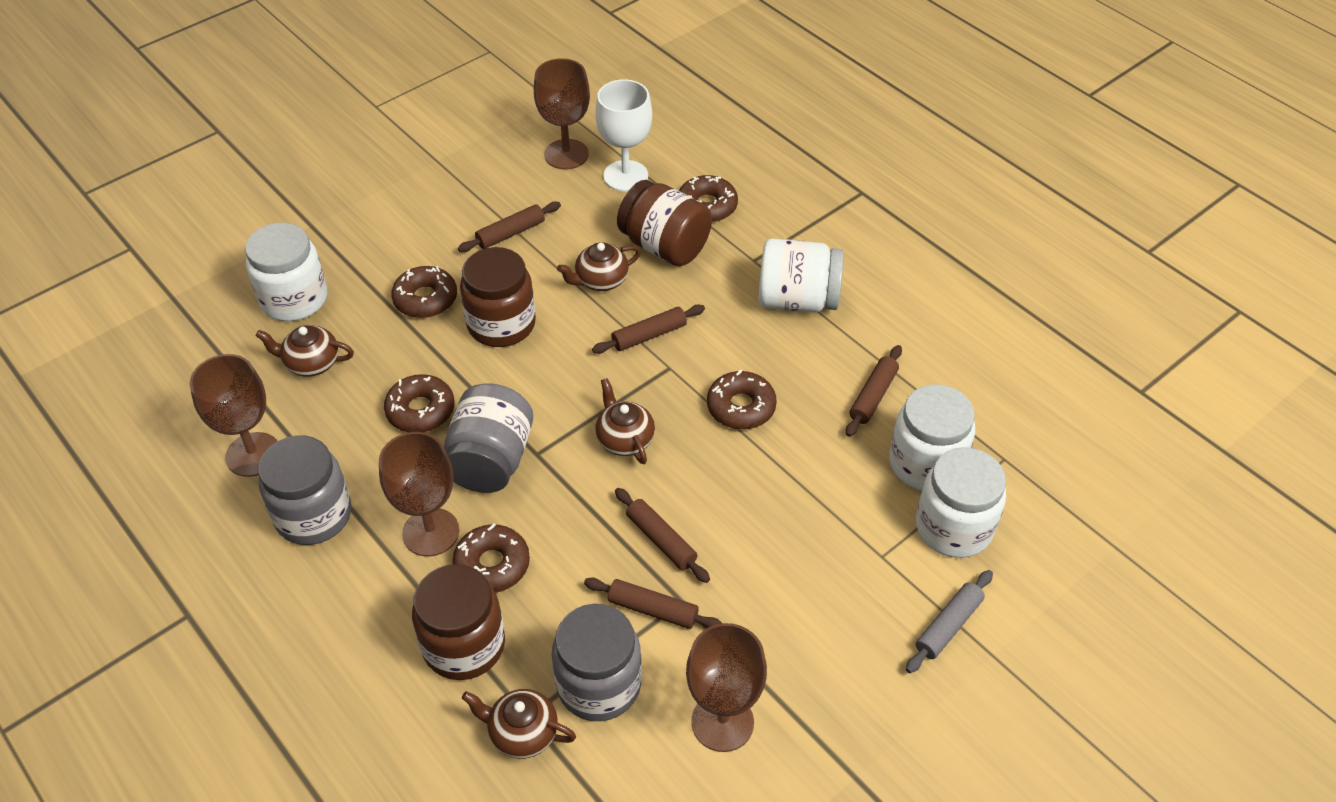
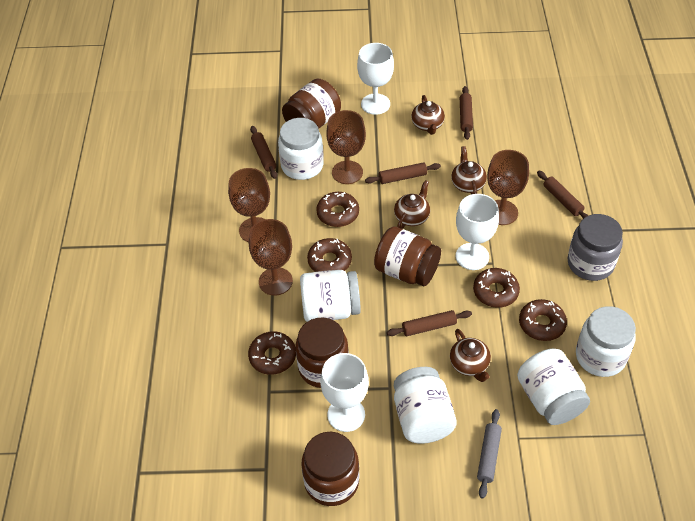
brown jar: 3 -> 4
grey jar: 3 -> 1
white goblet: 1 -> 3
white jar: 4 -> 5

